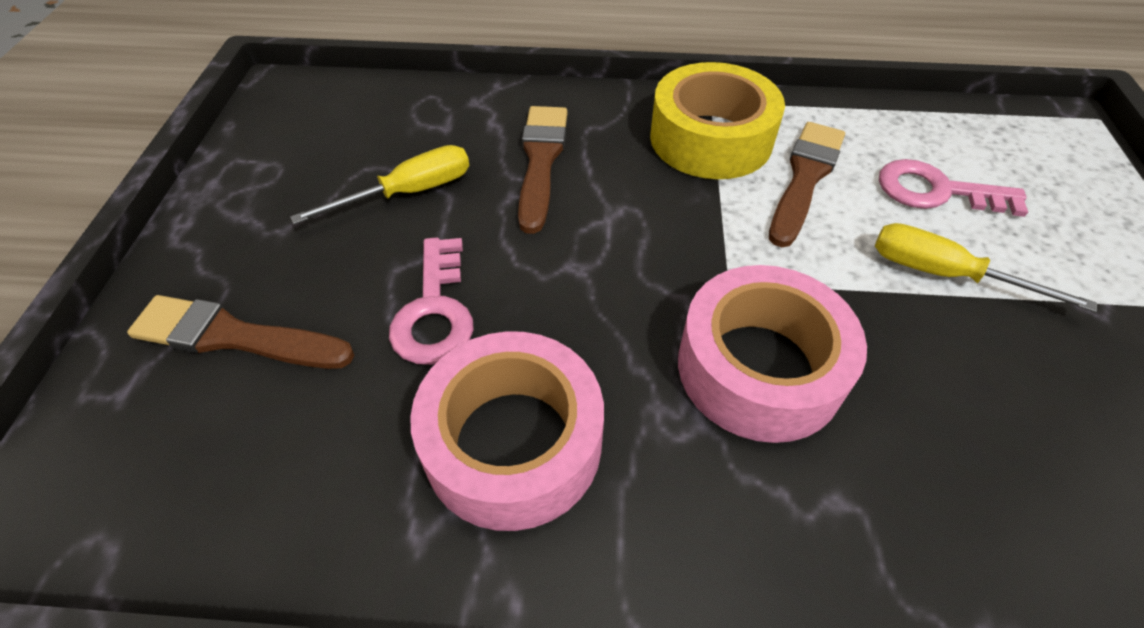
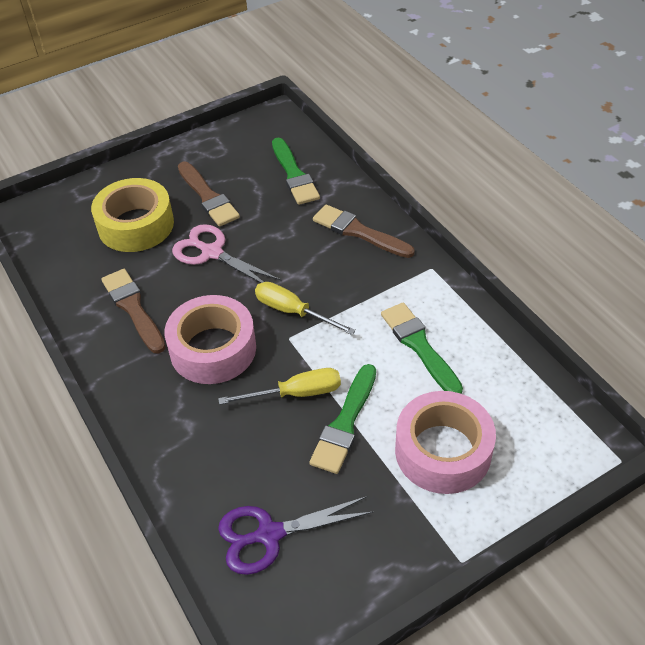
green brush: 0 -> 3
pink key: 2 -> 0
pink scissors: 0 -> 1
purple scissors: 0 -> 1

